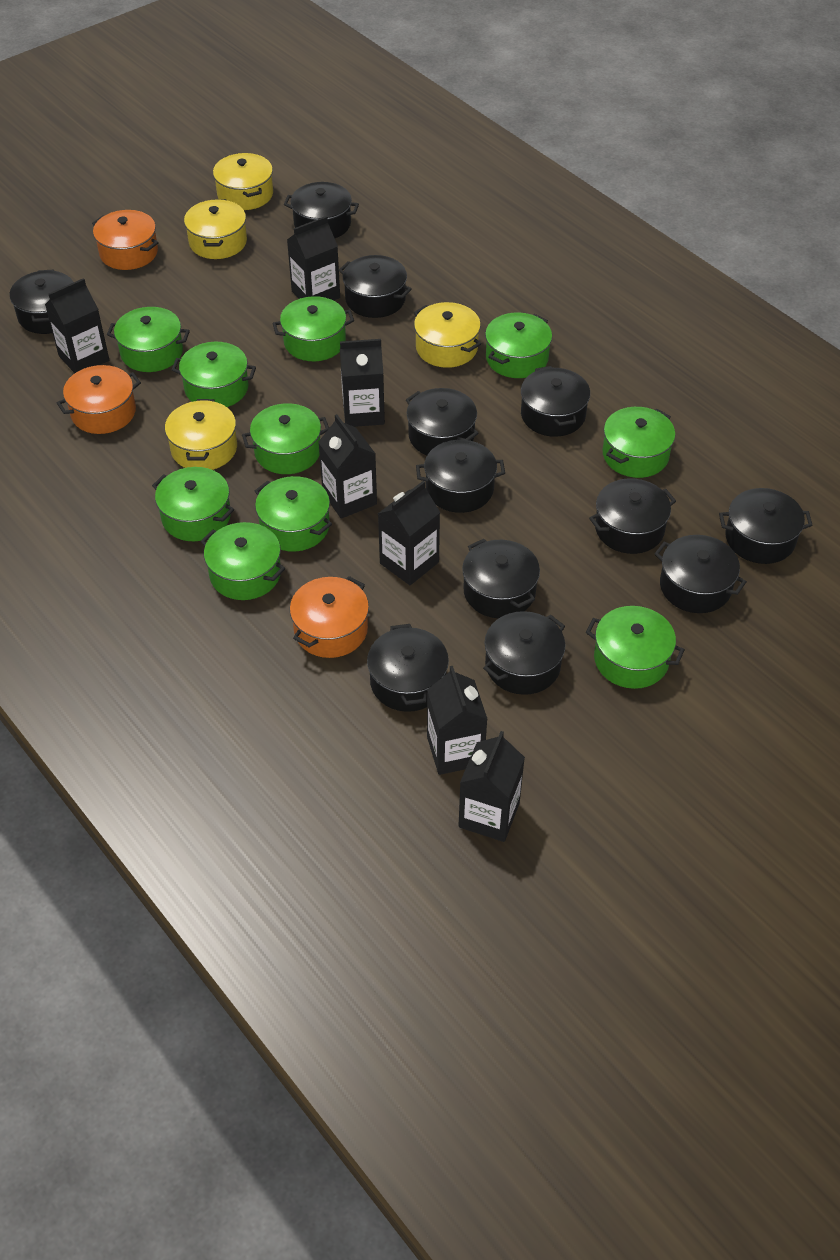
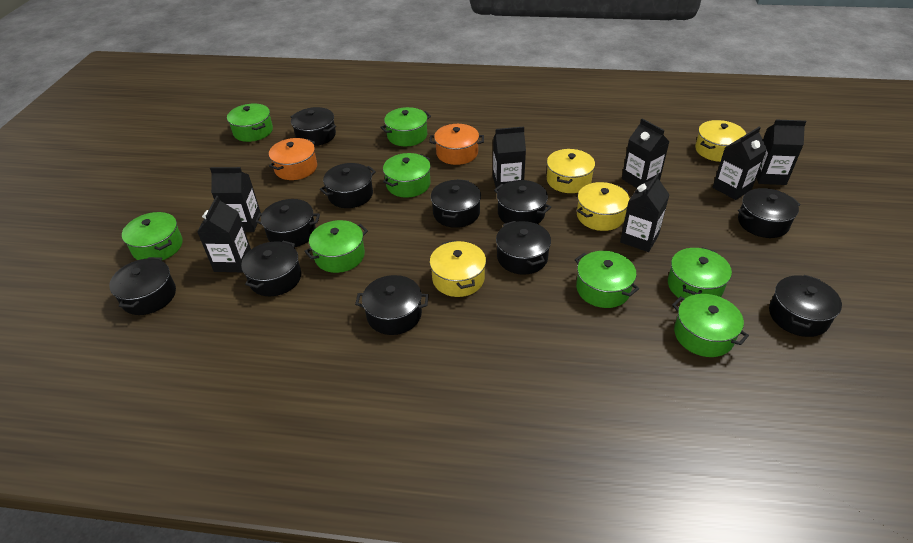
black pot: 12 -> 11
green pot: 10 -> 8
orange pot: 3 -> 2

